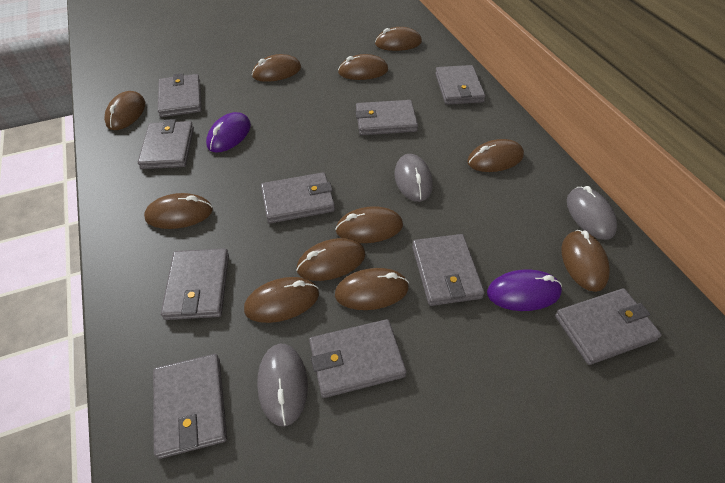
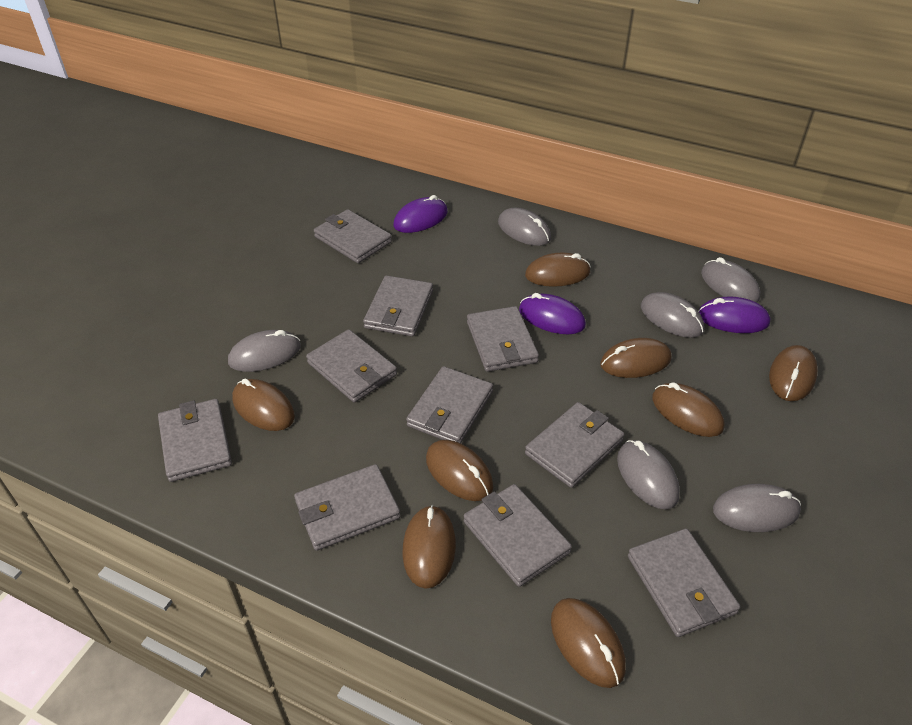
brown mouse: 11 -> 8
grey mouse: 3 -> 6
purple mouse: 2 -> 3

